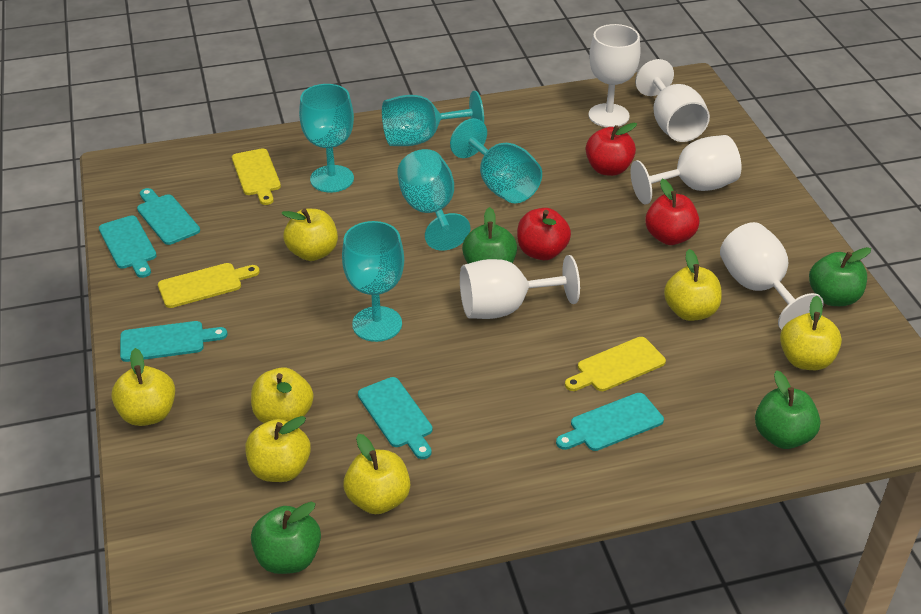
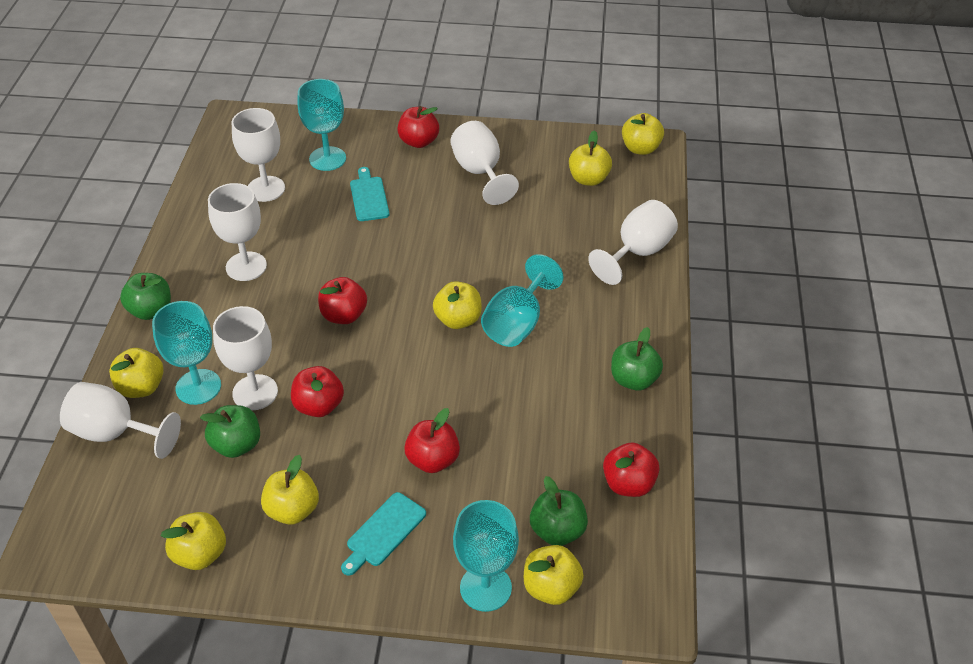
red apple: 3 -> 5
turquoise cutting board: 5 -> 2
turquoise goblet: 5 -> 4
white goblet: 5 -> 6
yellow cutting board: 3 -> 0

